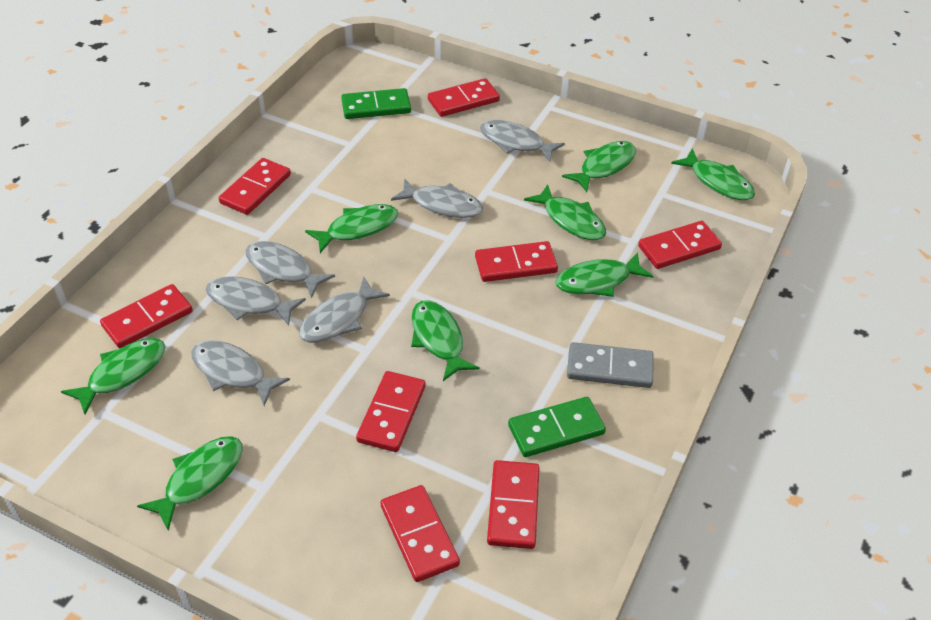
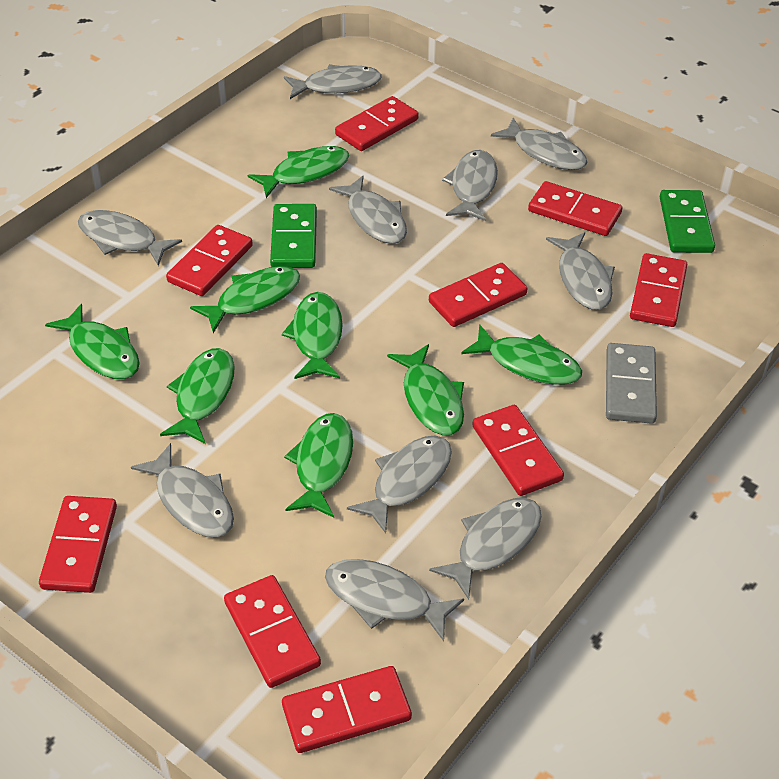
grey fish: 6 -> 10
red domino: 8 -> 9

